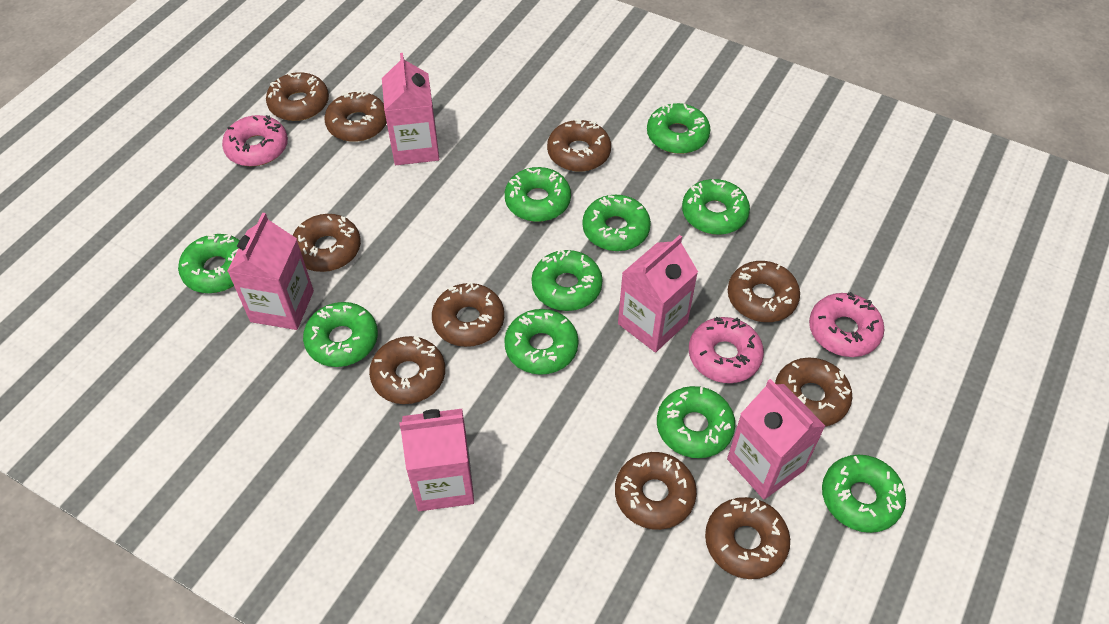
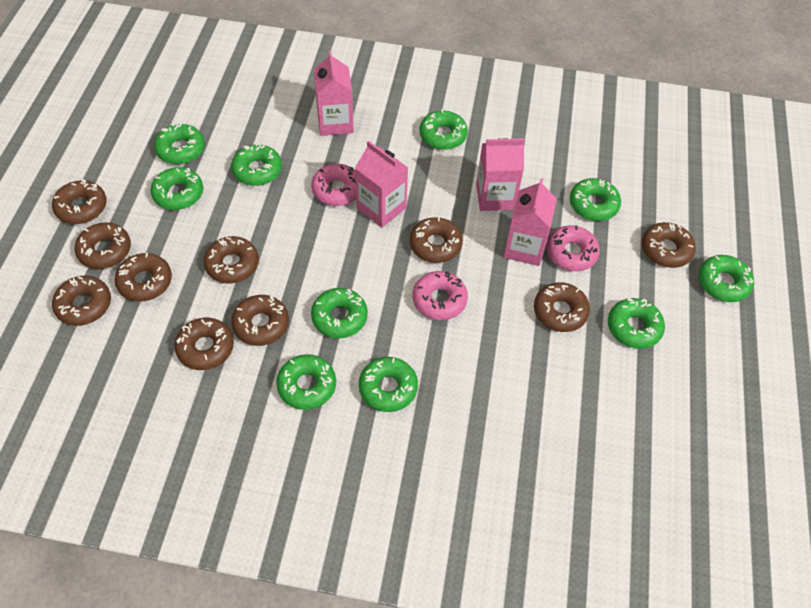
pink carton: 5 -> 4

